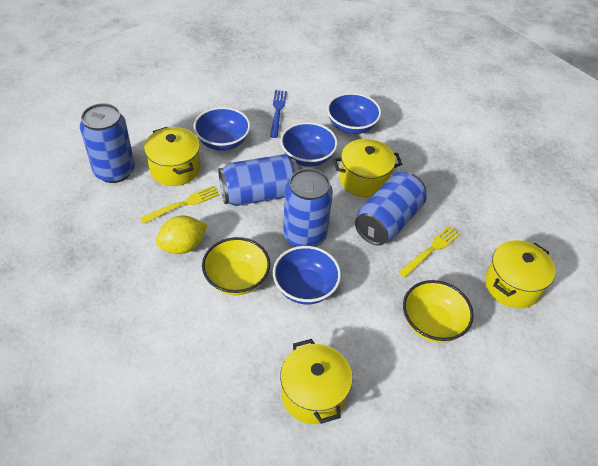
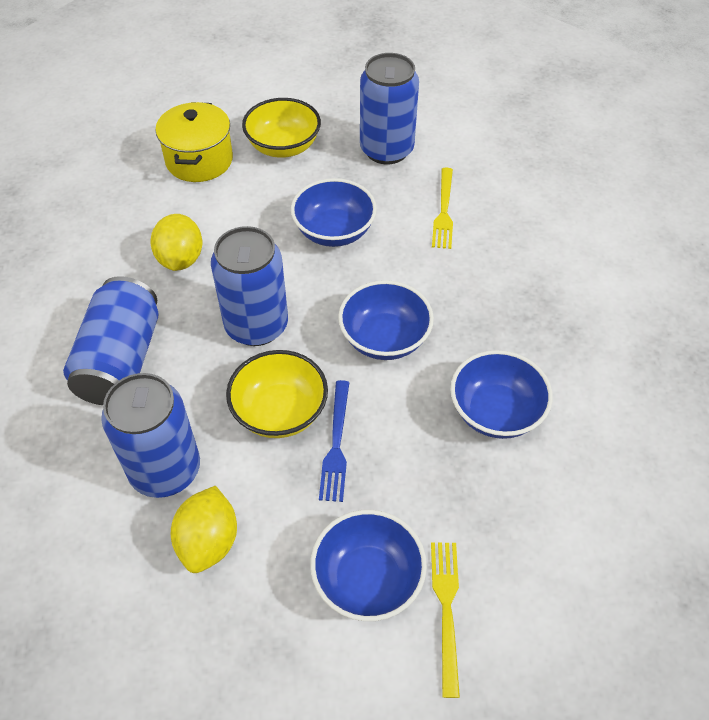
yellow lemon: 1 -> 2
yellow pot: 4 -> 1

